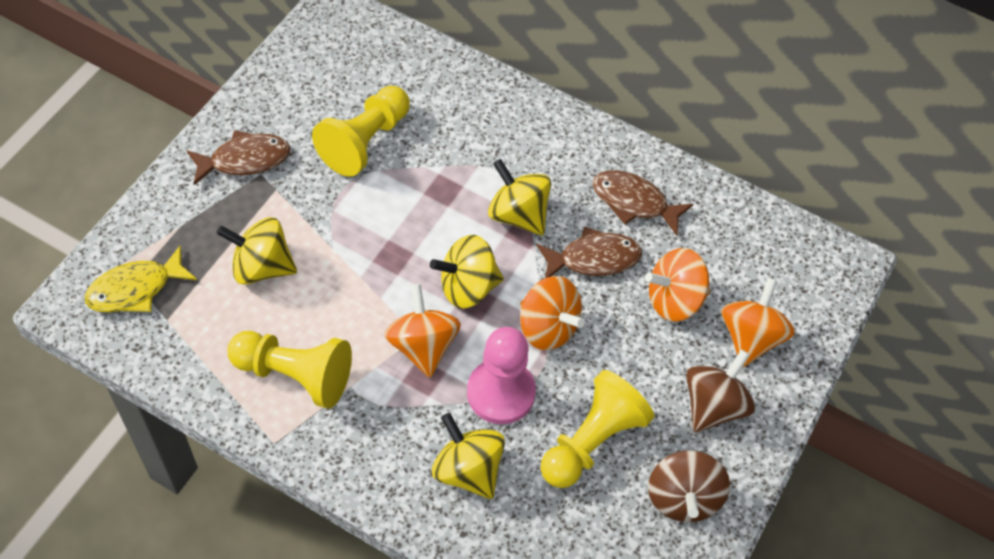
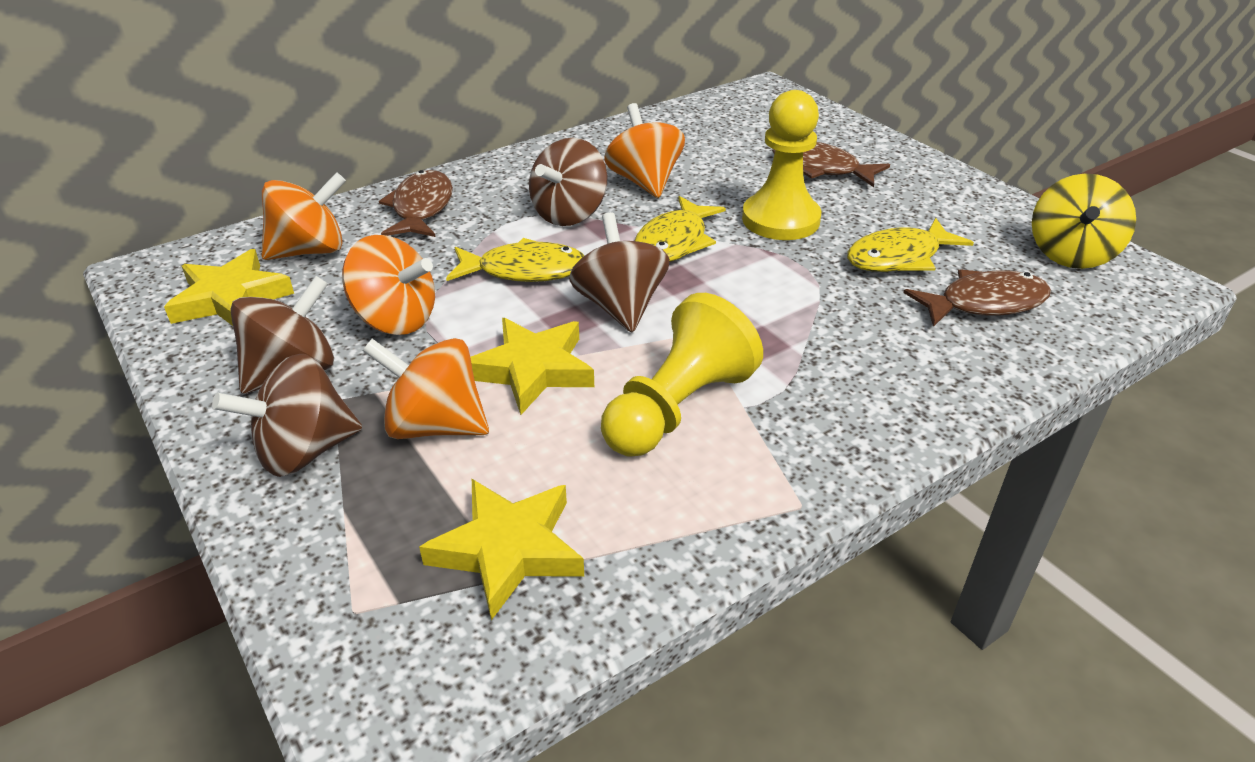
brown spinning top: 2 -> 4
pink pawn: 1 -> 0
yellow fish: 1 -> 3
yellow pawn: 3 -> 2
yellow spinning top: 4 -> 1
yellow star: 0 -> 3

